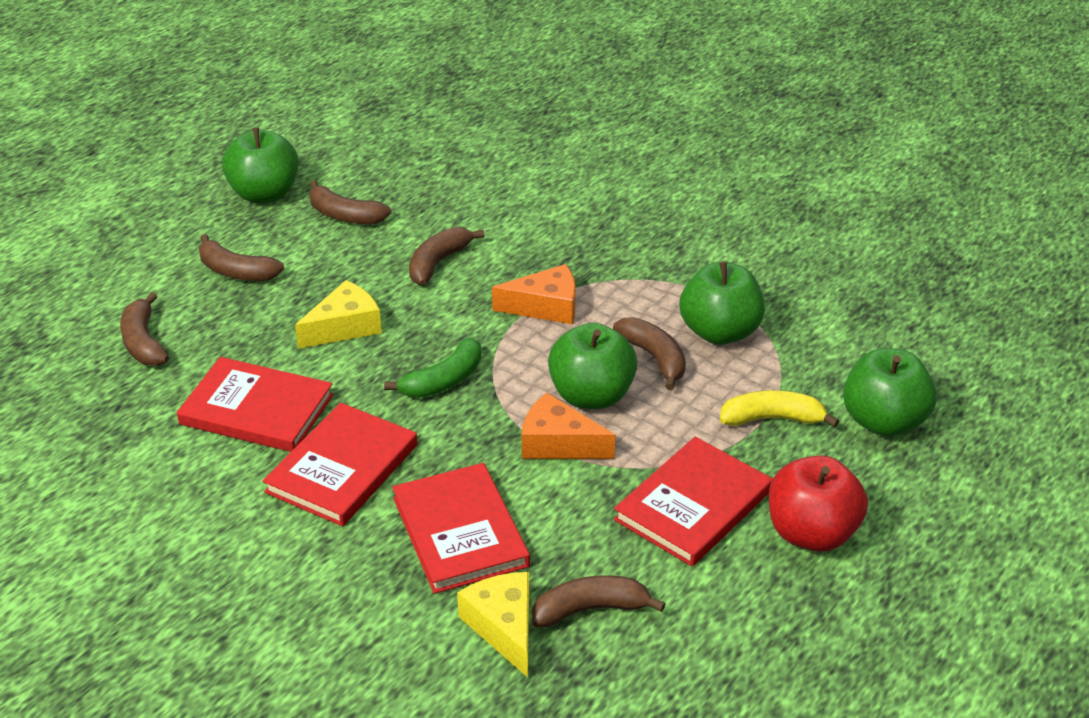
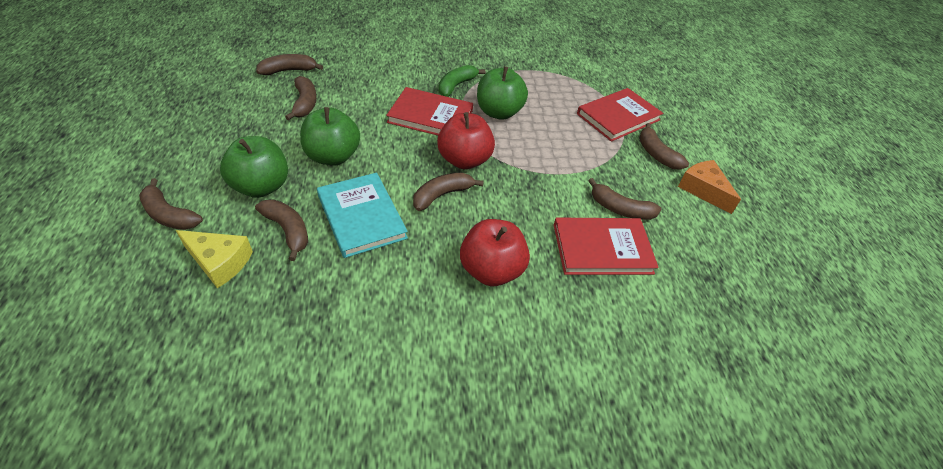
brown banana: 6 -> 7
green apple: 4 -> 3
orange cheese: 2 -> 1
red apple: 1 -> 2
red book: 4 -> 3
turquoise book: 0 -> 1
yellow banana: 1 -> 0
yellow cheese: 2 -> 1

